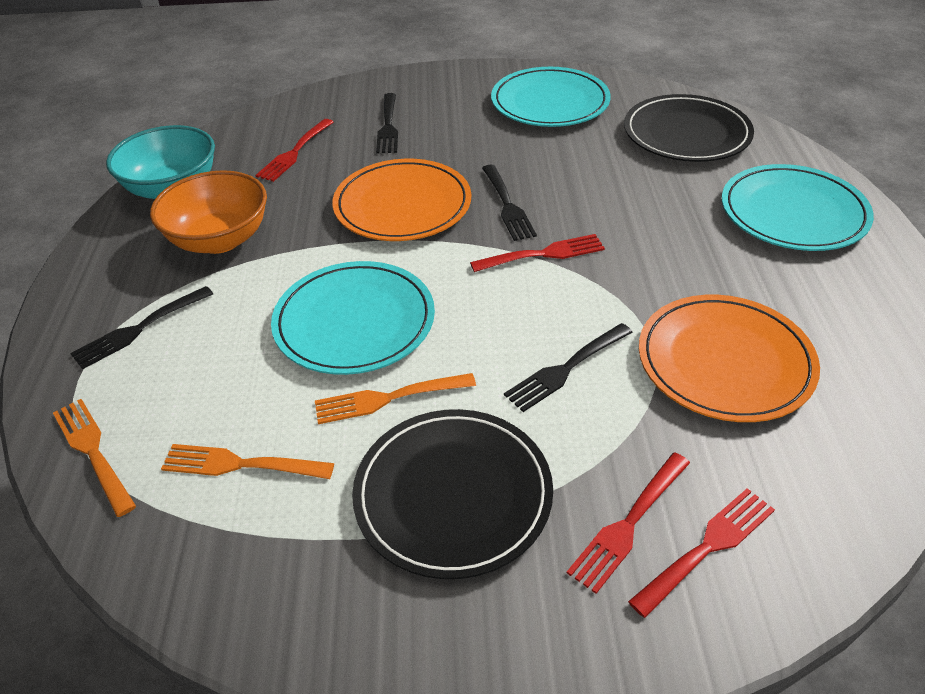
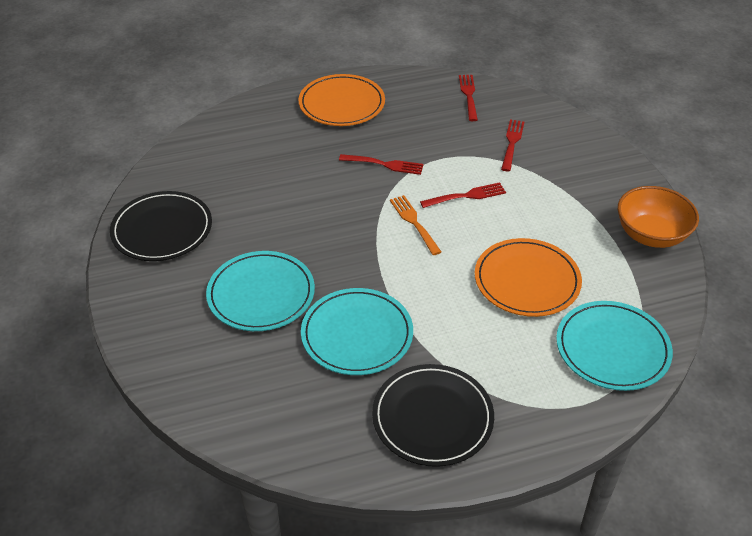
black fork: 4 -> 0
orange fork: 3 -> 1
turquoise bowl: 1 -> 0

